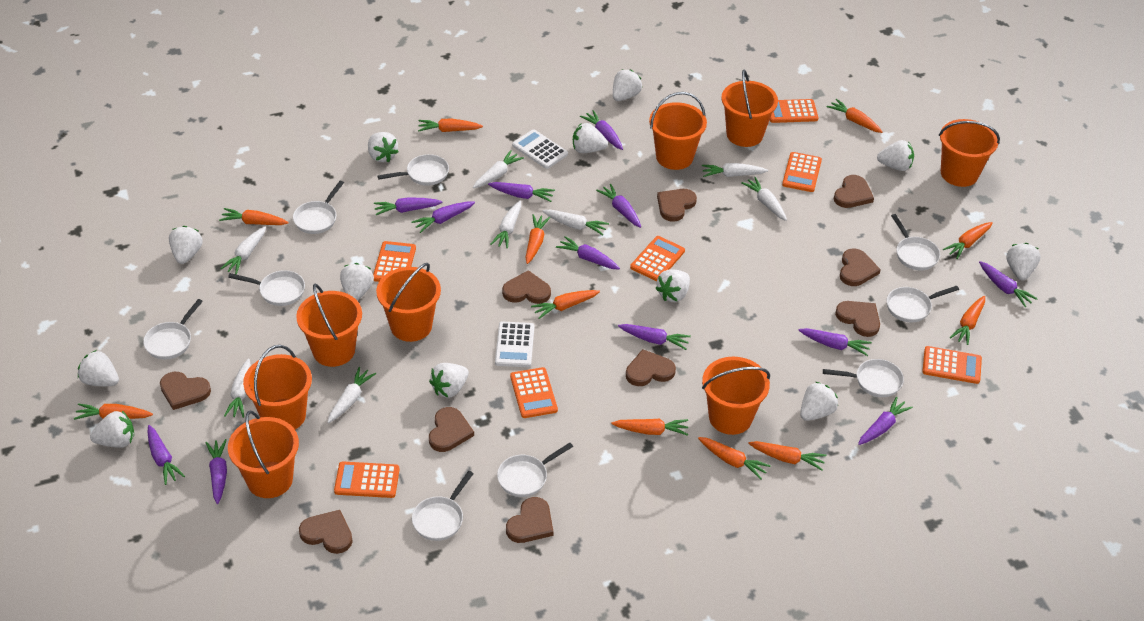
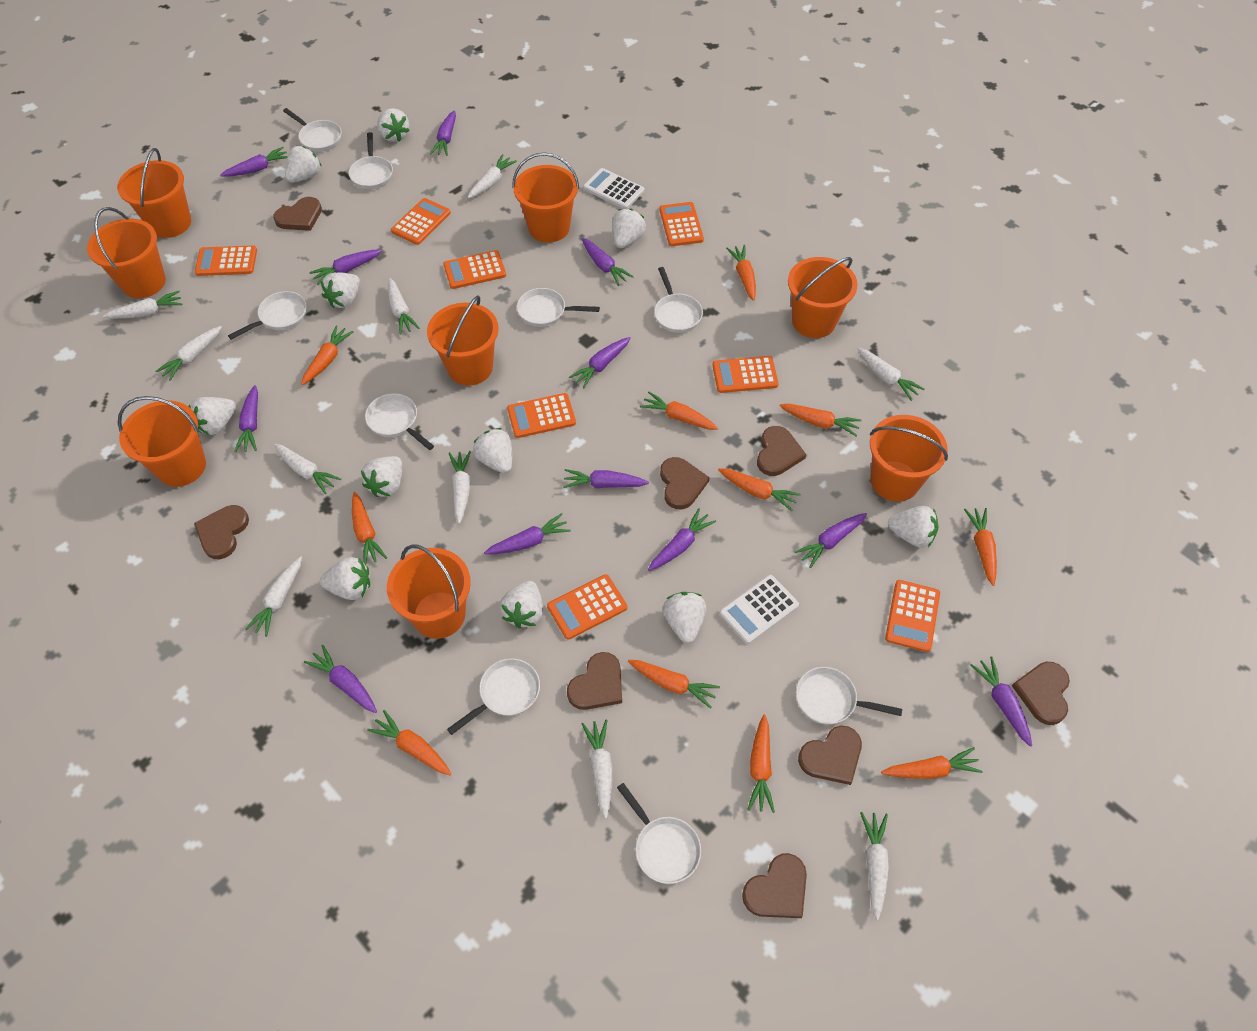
brown heart: 10 -> 8
orange calculator: 7 -> 8
white carrot: 8 -> 10
white strawberry: 12 -> 11

